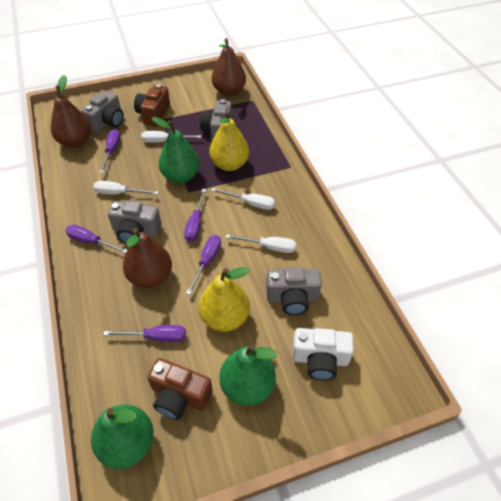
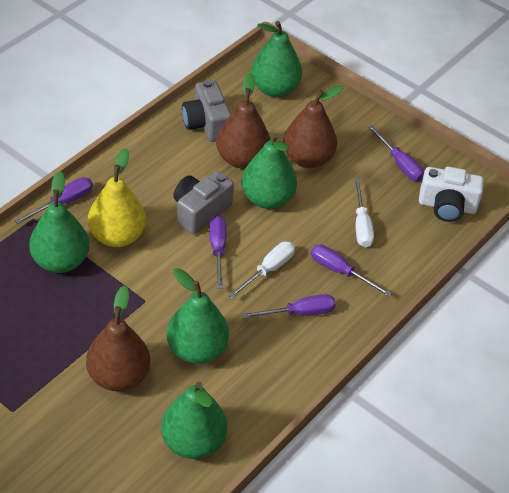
brown camera: 2 -> 0
green pear: 3 -> 5
grey camera: 4 -> 2
white screwdriver: 4 -> 2
yellow pear: 2 -> 1

